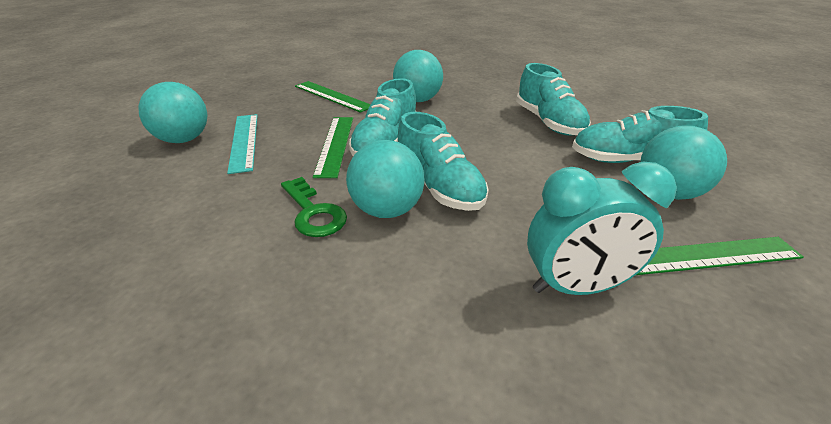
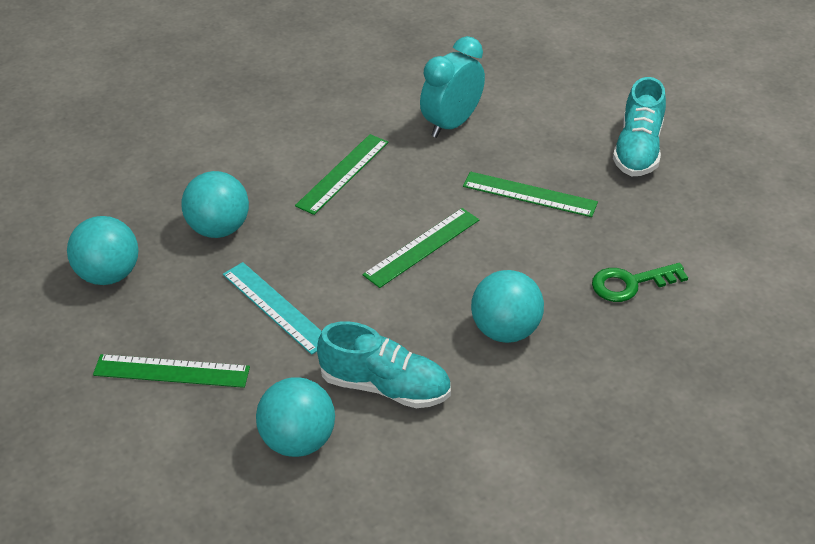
green ruler: 3 -> 4
turquoise shoe: 4 -> 2

